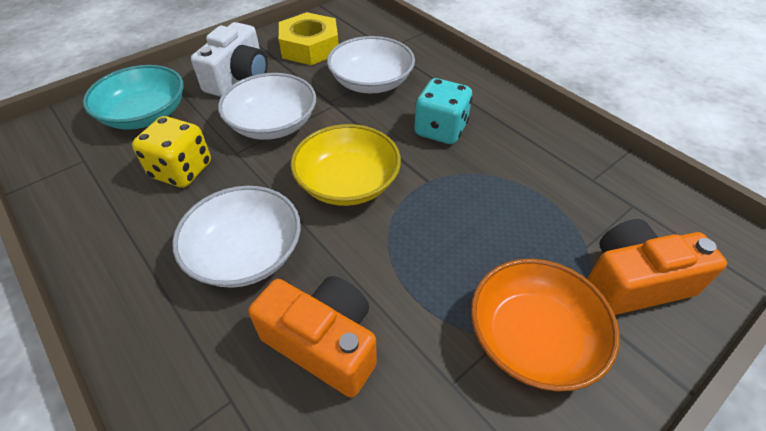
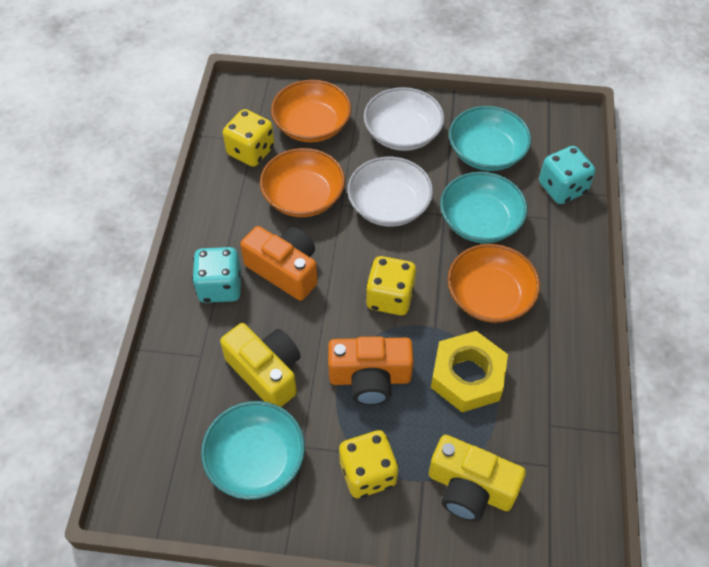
orange bowl: 1 -> 3
turquoise bowl: 1 -> 3
turquoise dice: 1 -> 2
white bowl: 3 -> 2
white camera: 1 -> 0
yellow bowl: 1 -> 0
yellow camera: 0 -> 2
yellow dice: 1 -> 3

